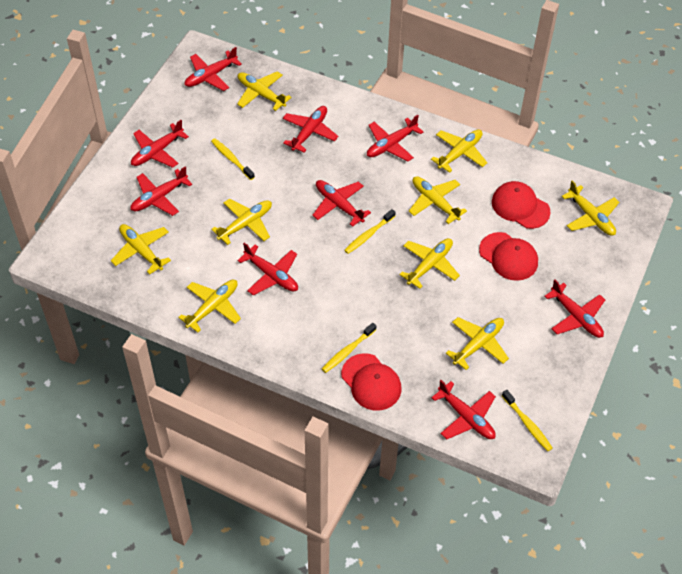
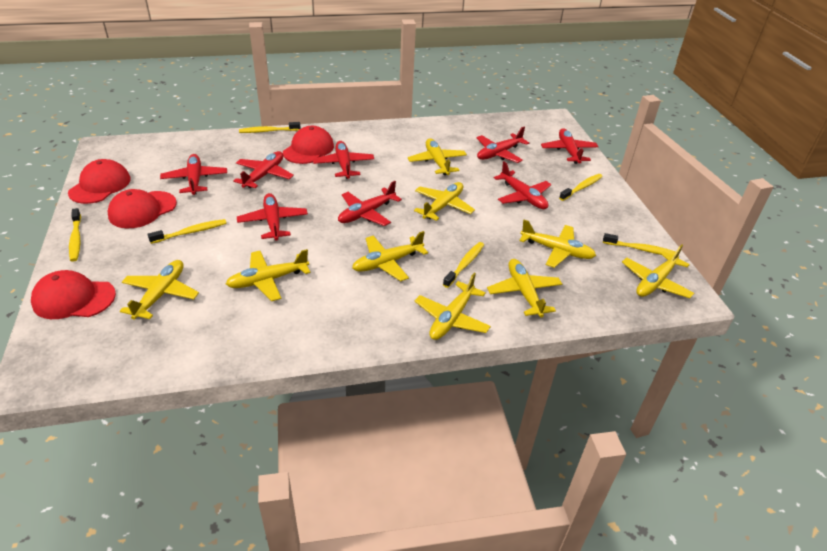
red cap: 3 -> 4
red plane: 9 -> 8
yellow toothbrush: 4 -> 6

